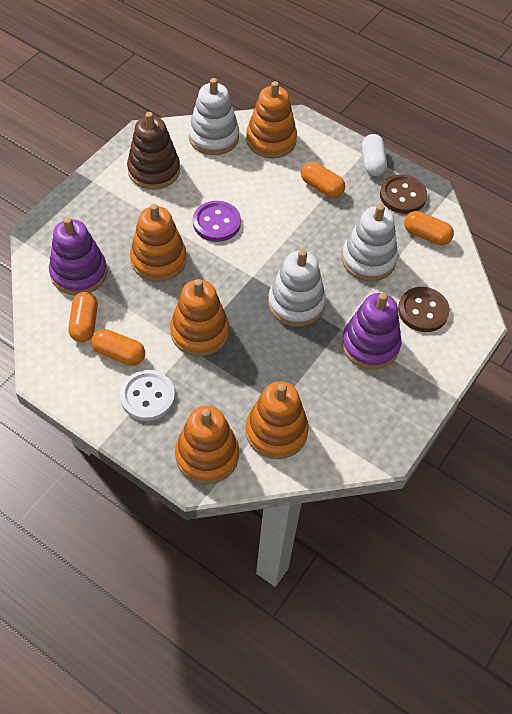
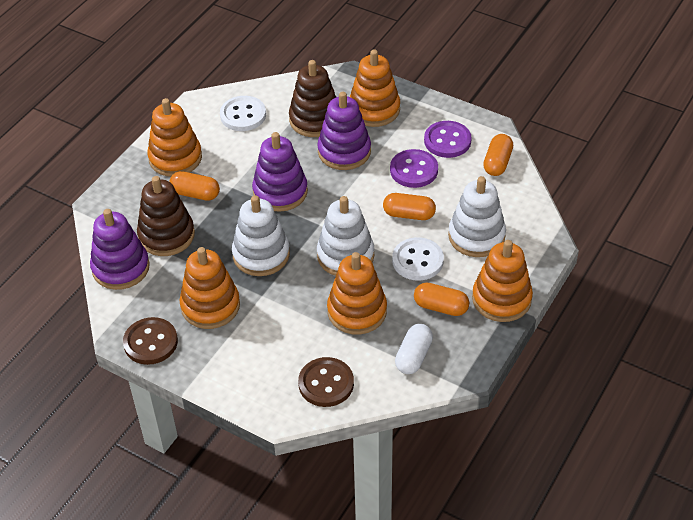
brown stacking toy: 1 -> 2
purple button: 1 -> 2
purple stacking toy: 2 -> 3
white button: 1 -> 2

